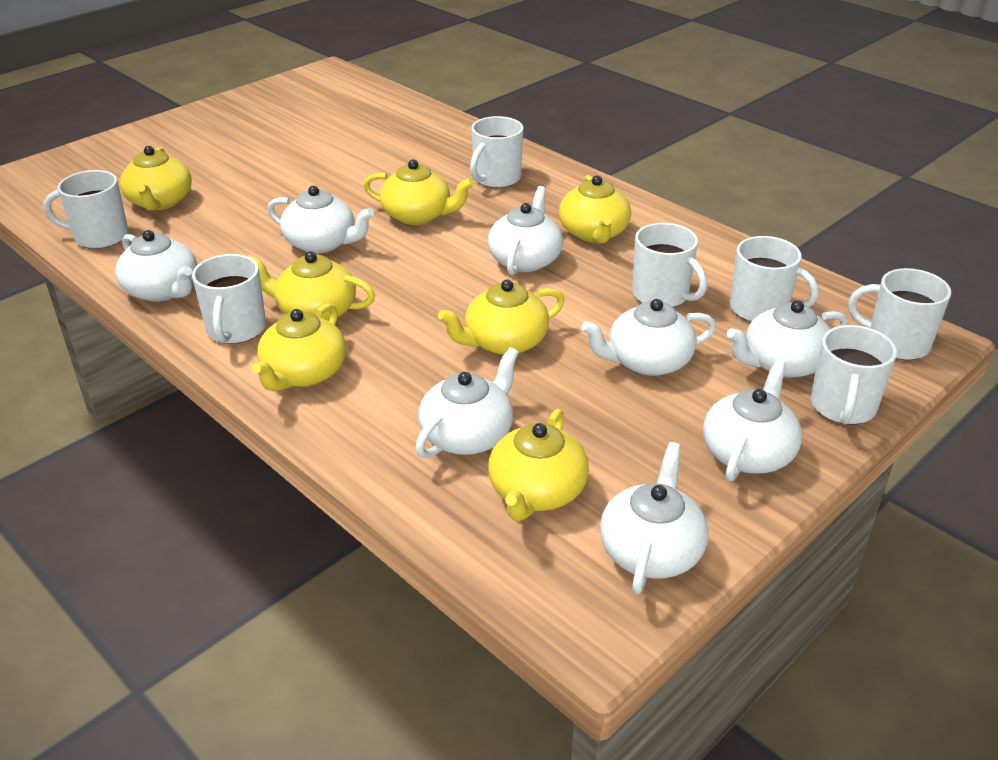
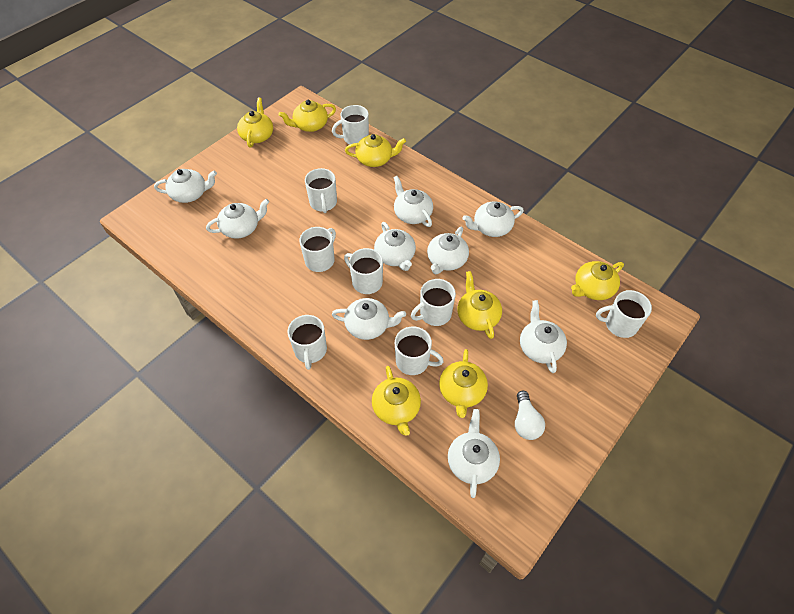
white light bulb: 0 -> 1
white mug: 7 -> 8
white teapot: 8 -> 9

